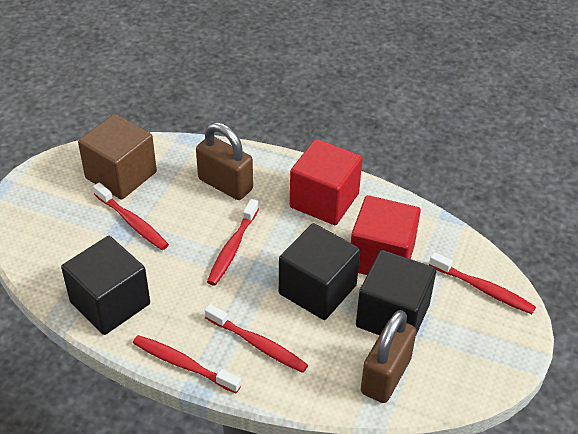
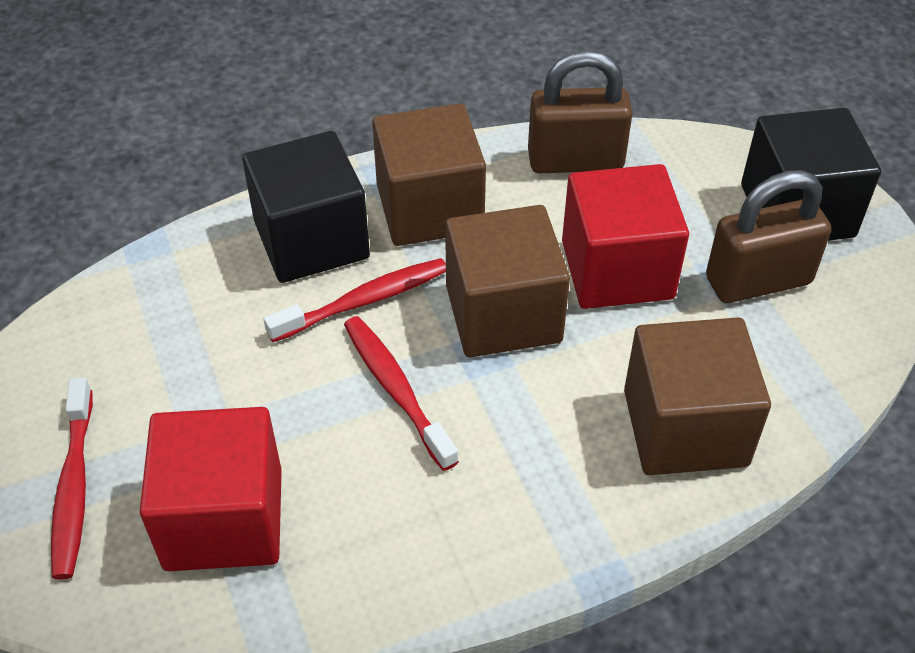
black cube: 3 -> 2
brown cube: 1 -> 3
red toothbrush: 5 -> 3

